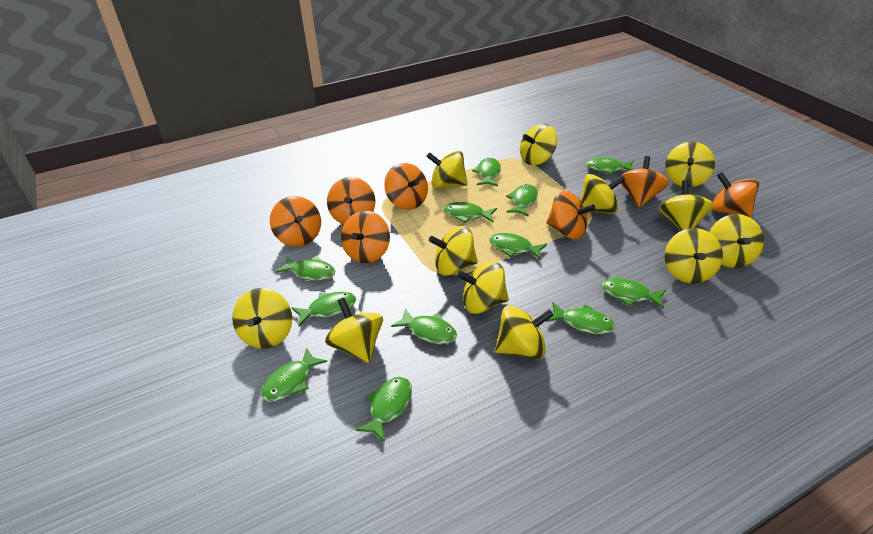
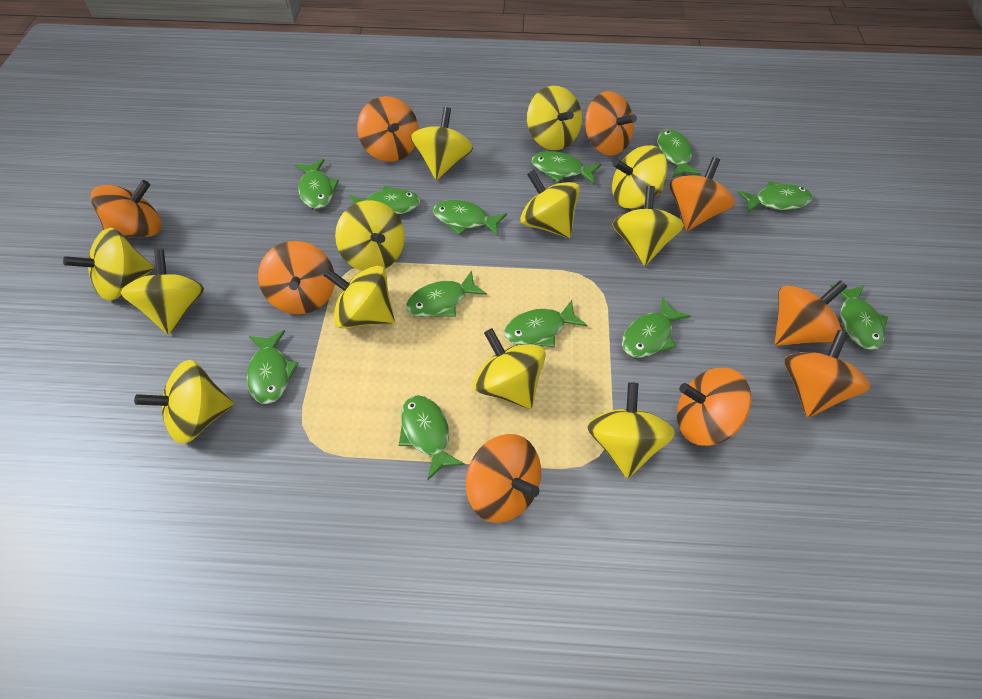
orange spinning top: 7 -> 9

